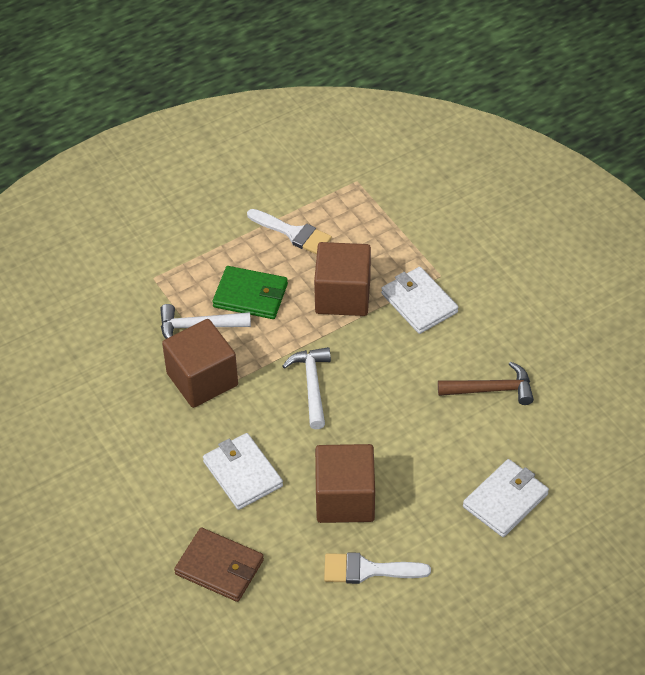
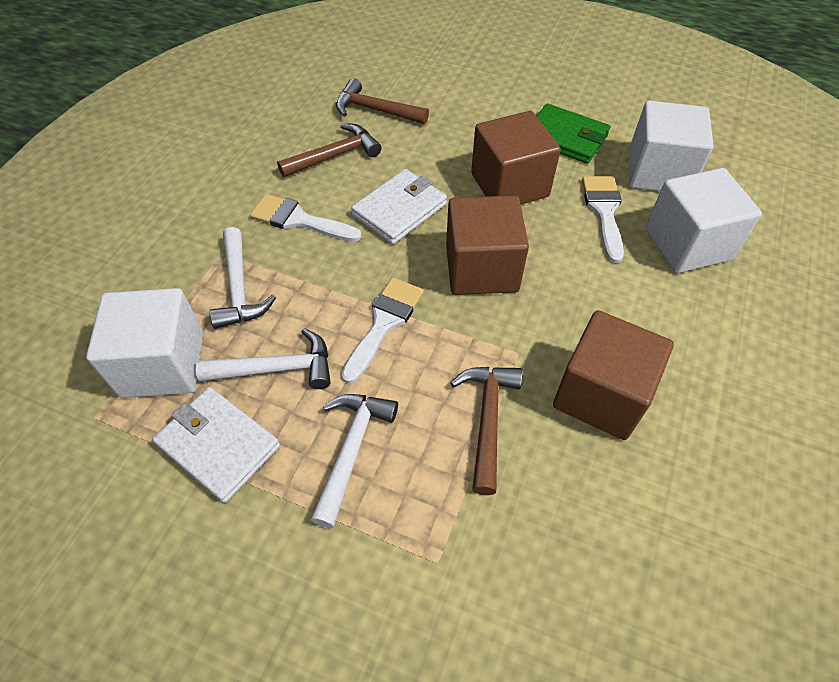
brown hammer: 1 -> 3
brown wallet: 1 -> 0
white brush: 2 -> 3
white cube: 0 -> 3
white hammer: 2 -> 3
white wallet: 3 -> 2

